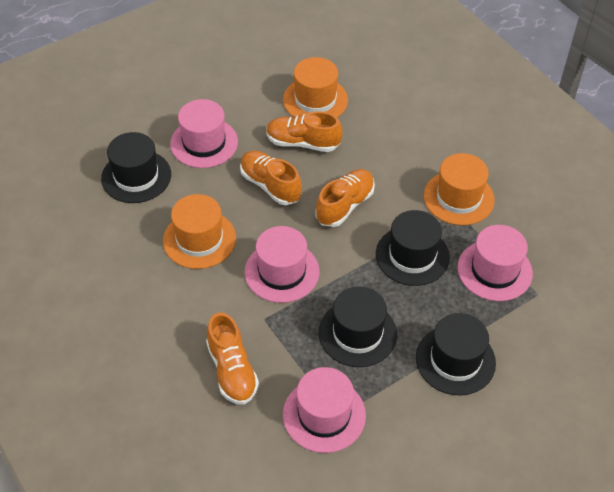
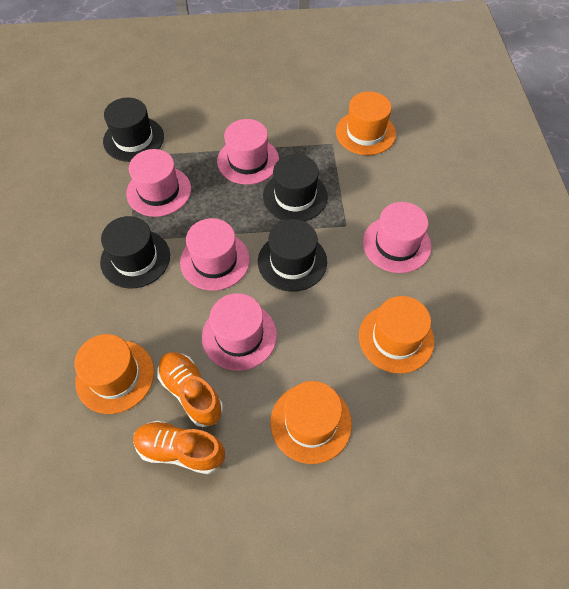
orange hat: 3 -> 4
orange shoe: 4 -> 2
pink hat: 4 -> 5

